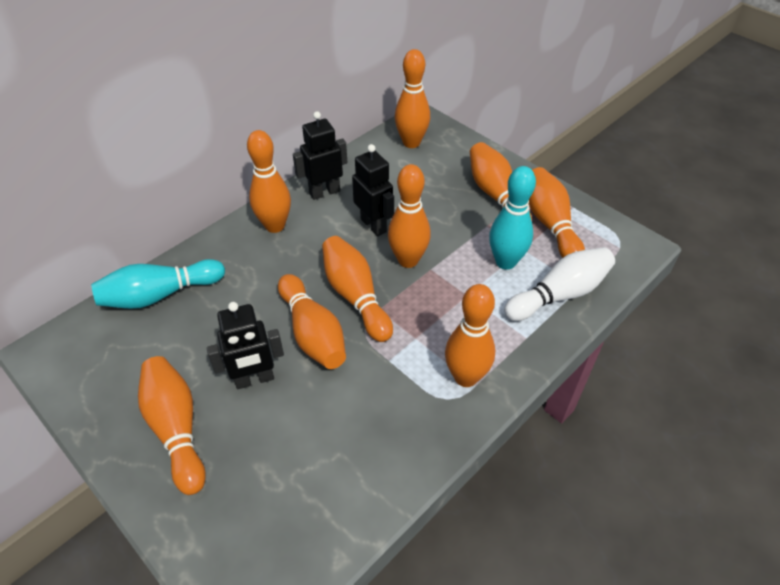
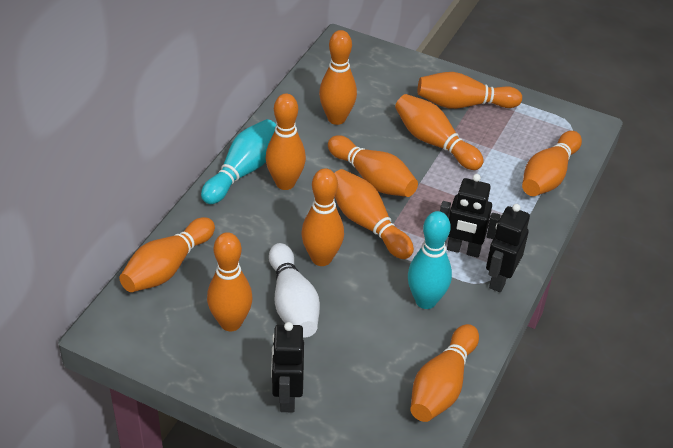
orange bowling pin: 9 -> 11

